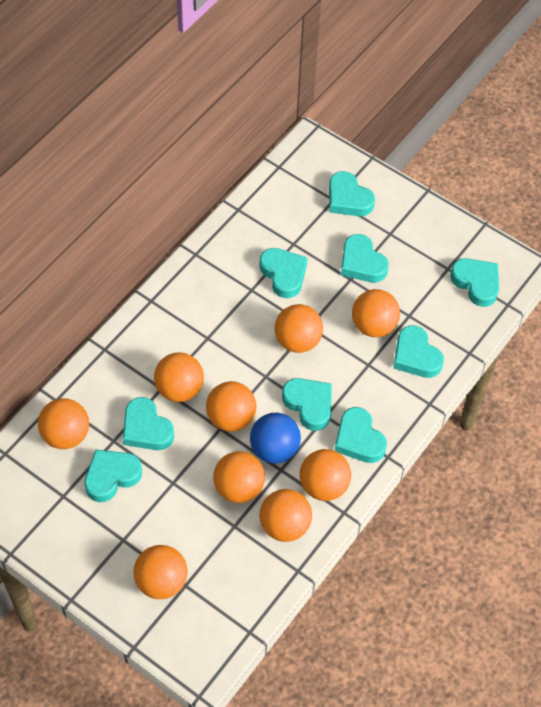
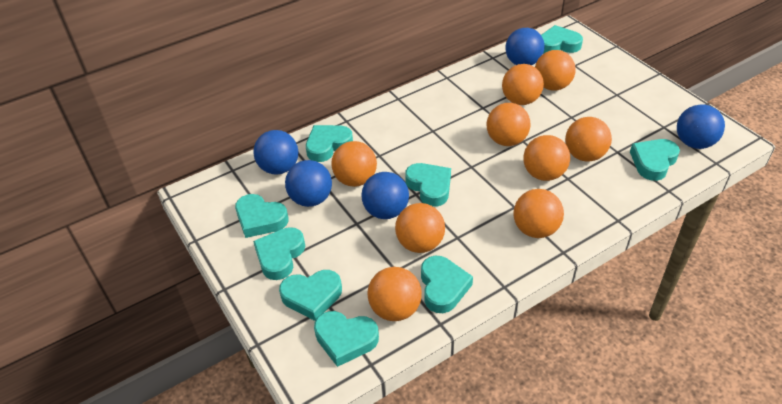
blue ball: 1 -> 5

